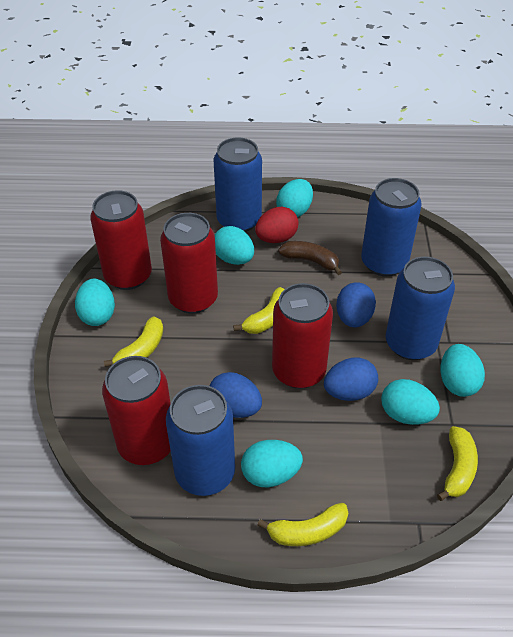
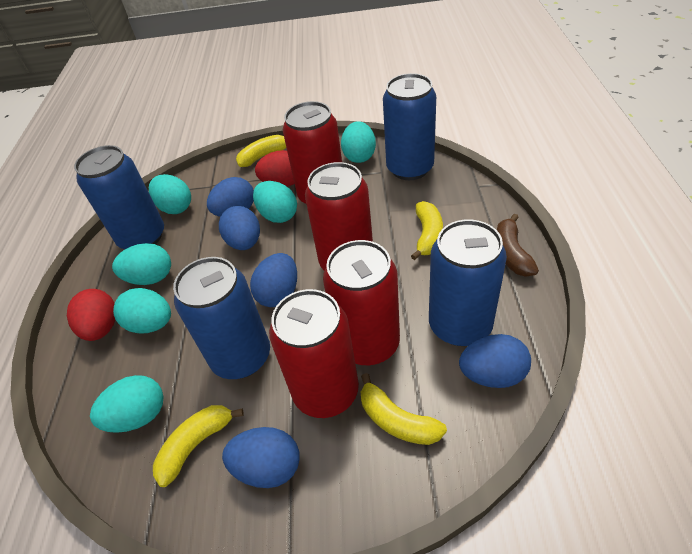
blue egg: 3 -> 5
red egg: 1 -> 2

